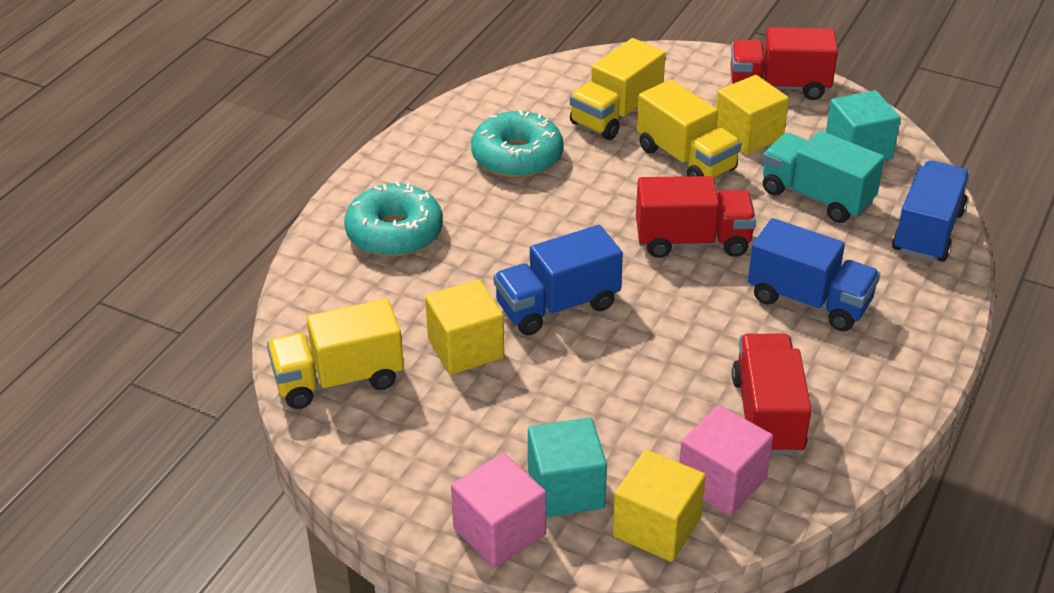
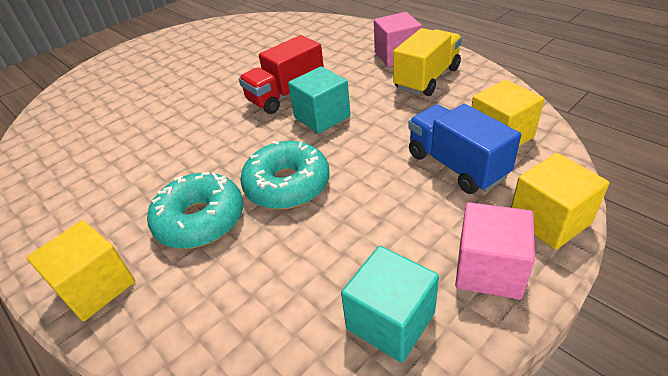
blue truck: 3 -> 1
red truck: 3 -> 1
turquoise truck: 1 -> 0
yellow truck: 3 -> 1

